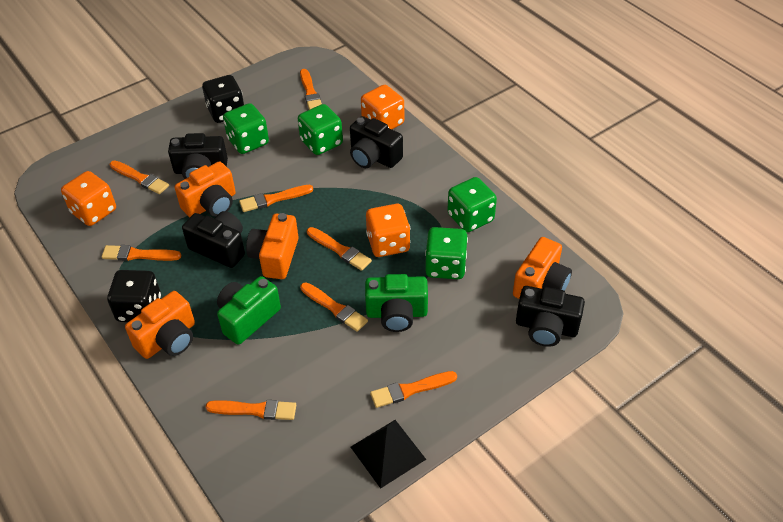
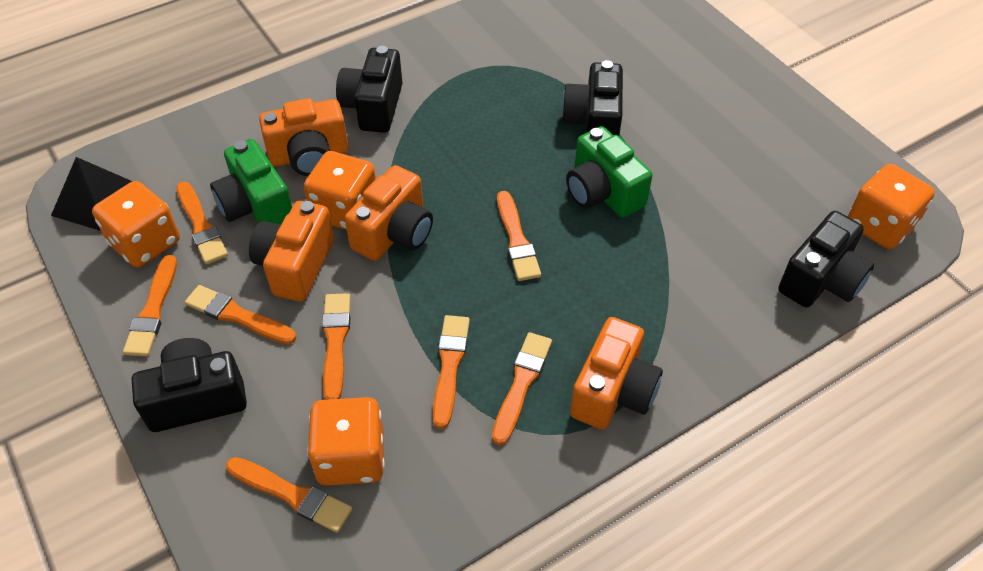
black dice: 2 -> 0
green dice: 4 -> 0
orange dice: 3 -> 4

